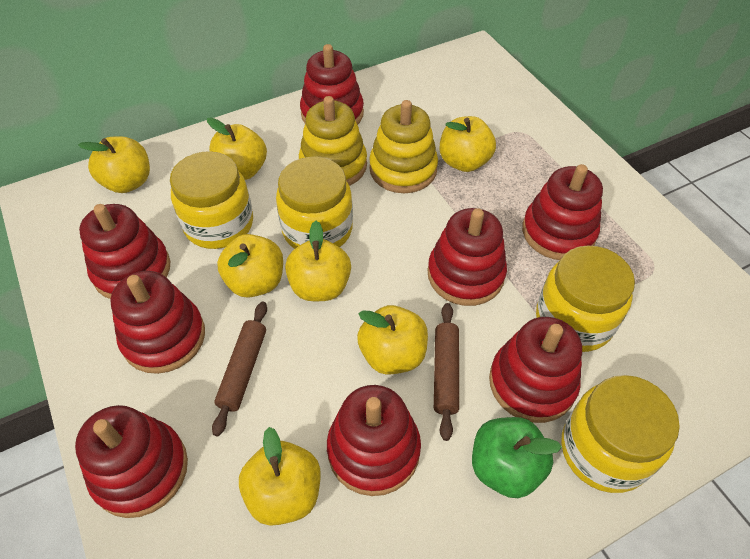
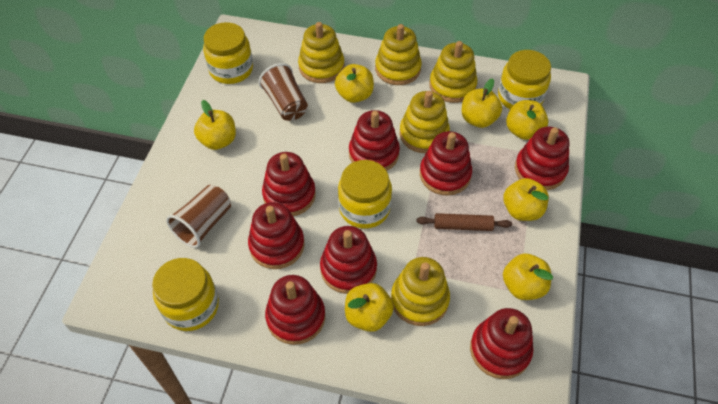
brown cup: 0 -> 2
brown rolling pin: 2 -> 1
green apple: 1 -> 0
yellow stacking toy: 2 -> 5

